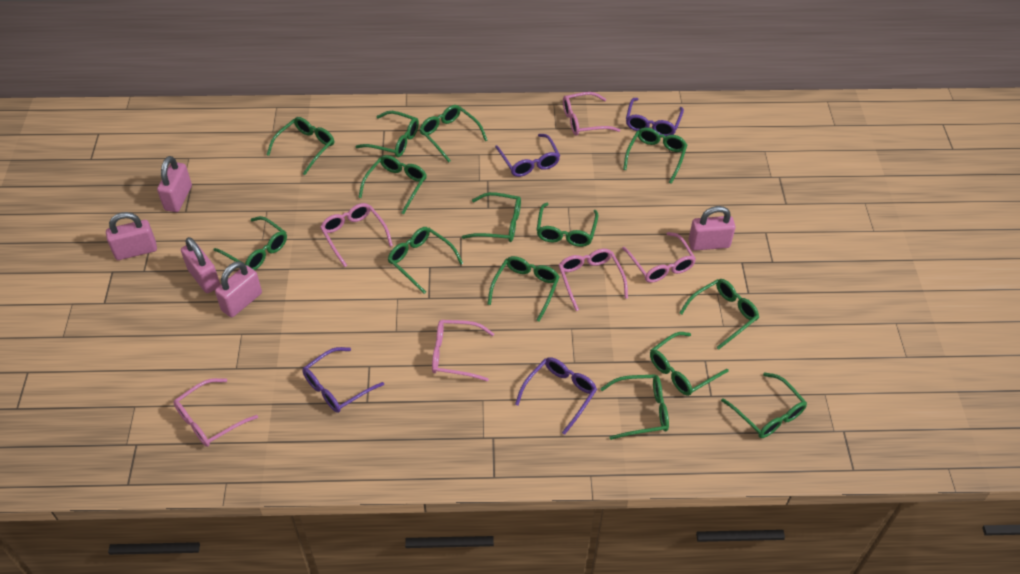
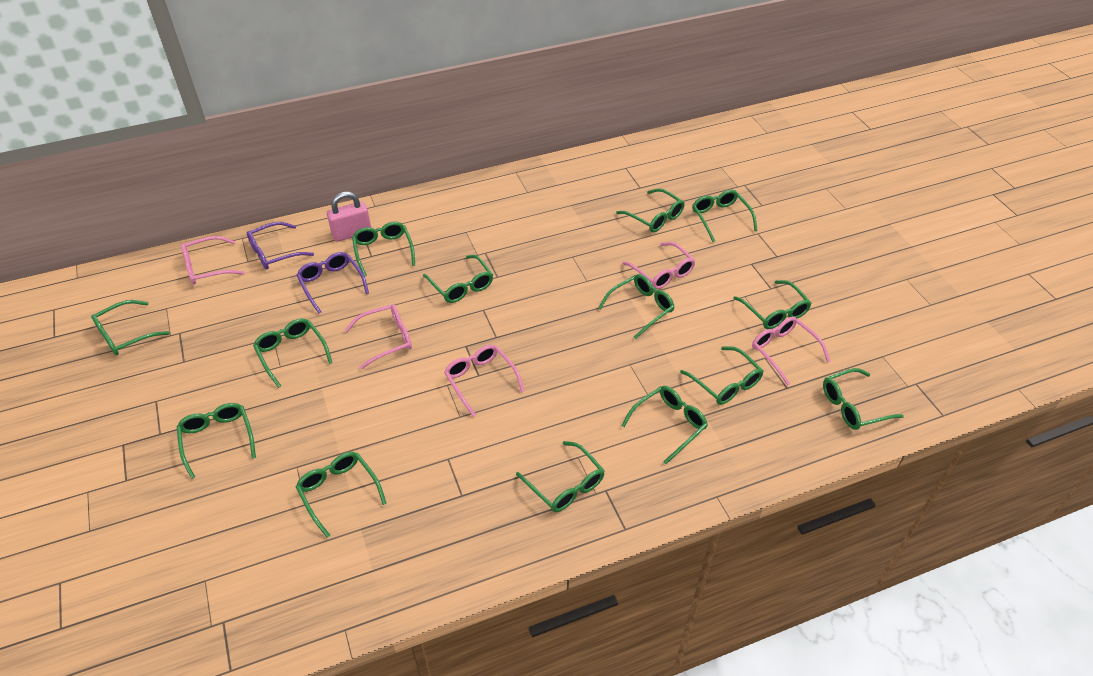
pink glasses: 6 -> 5
pink padlock: 5 -> 1
purple glasses: 4 -> 2

